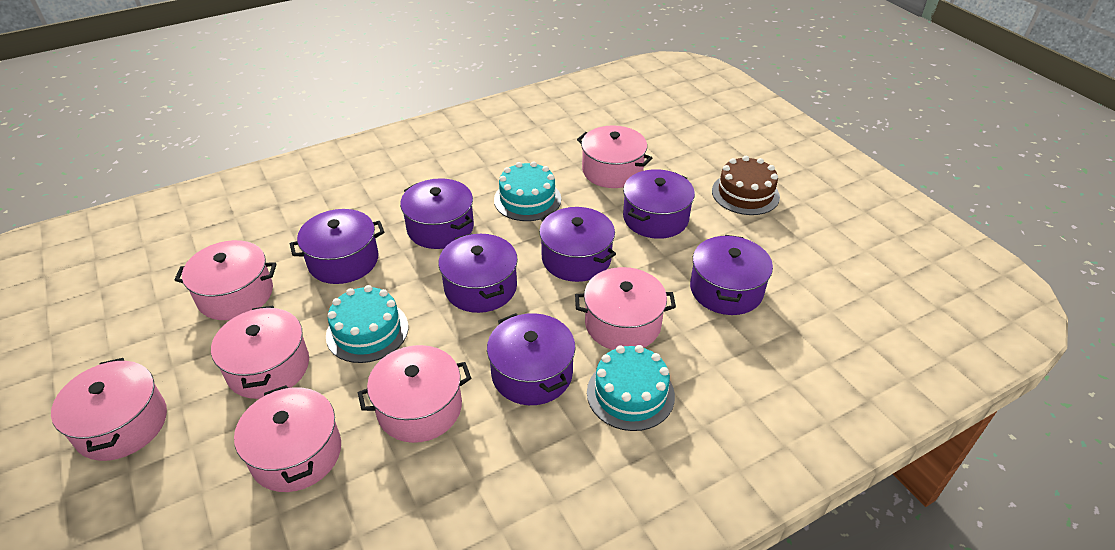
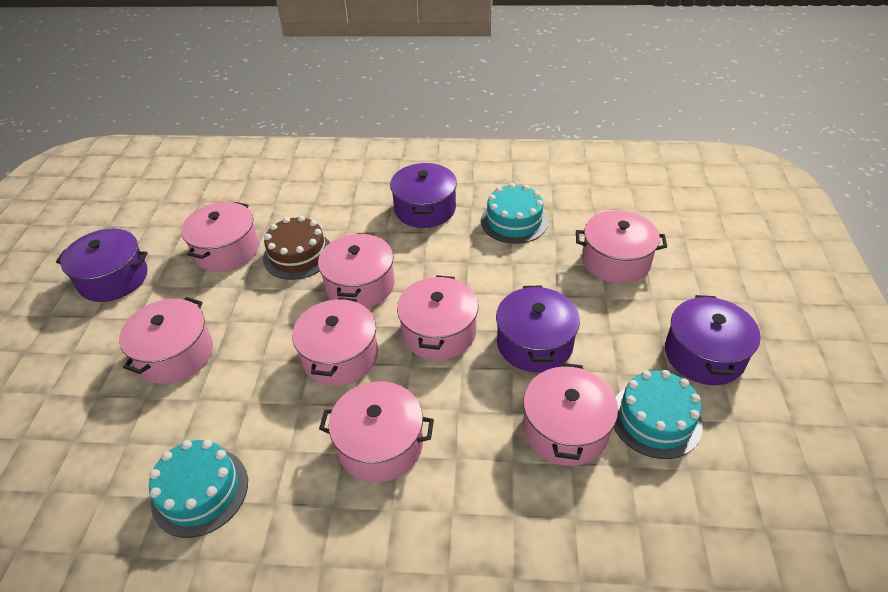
pink pot: 7 -> 8
purple pot: 7 -> 4

